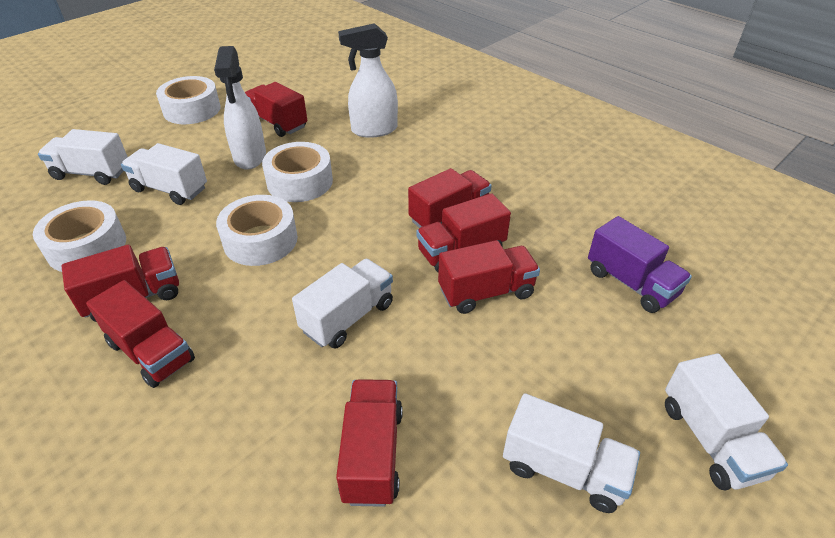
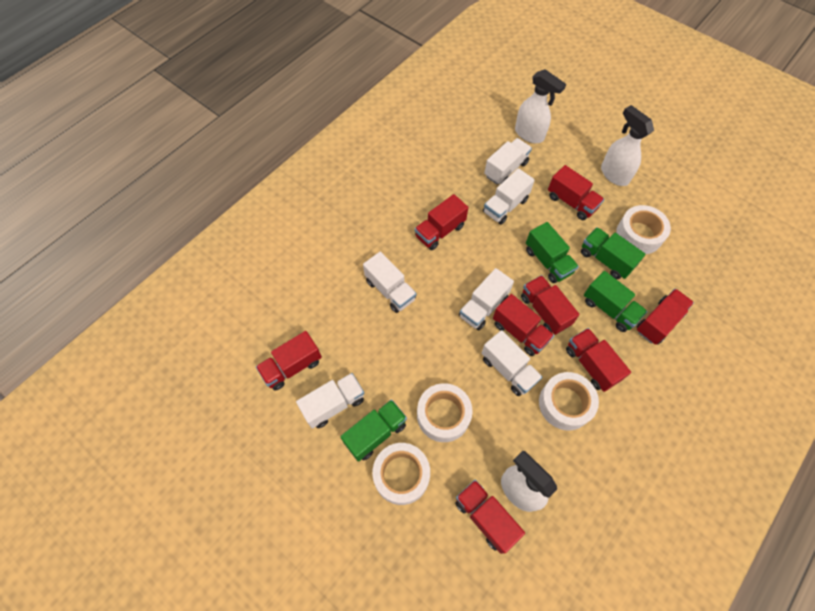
green truck: 0 -> 4
purple truck: 1 -> 0
red truck: 7 -> 8
white spray bottle: 2 -> 3
white truck: 5 -> 6

